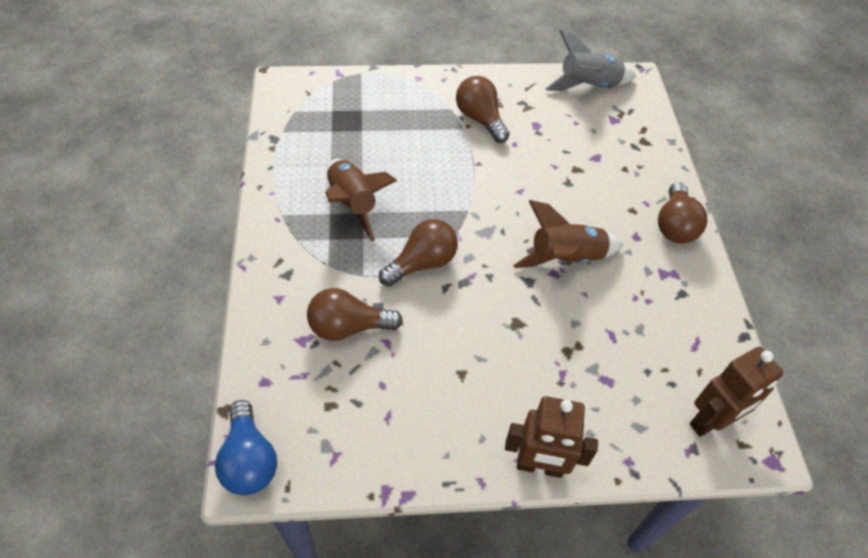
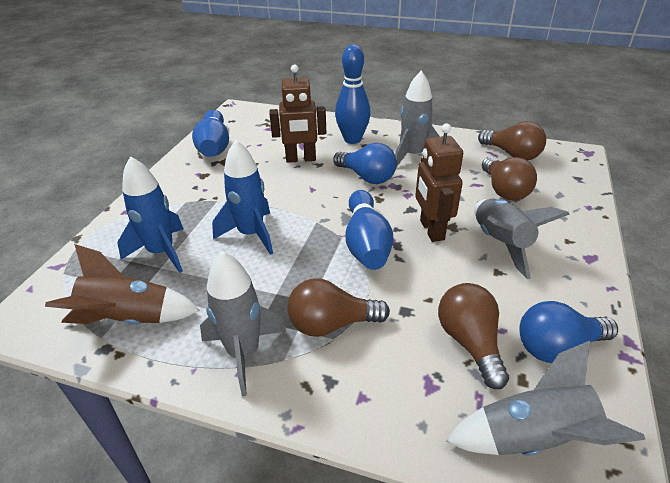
blue bowling pin: 0 -> 3
blue light bulb: 1 -> 2
blue rocket: 0 -> 2
brown rocket: 2 -> 1
grey rocket: 1 -> 4

